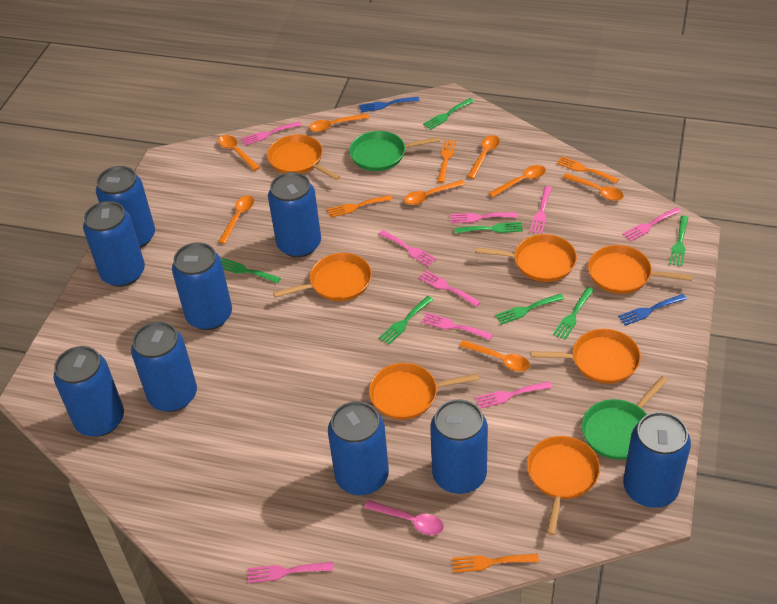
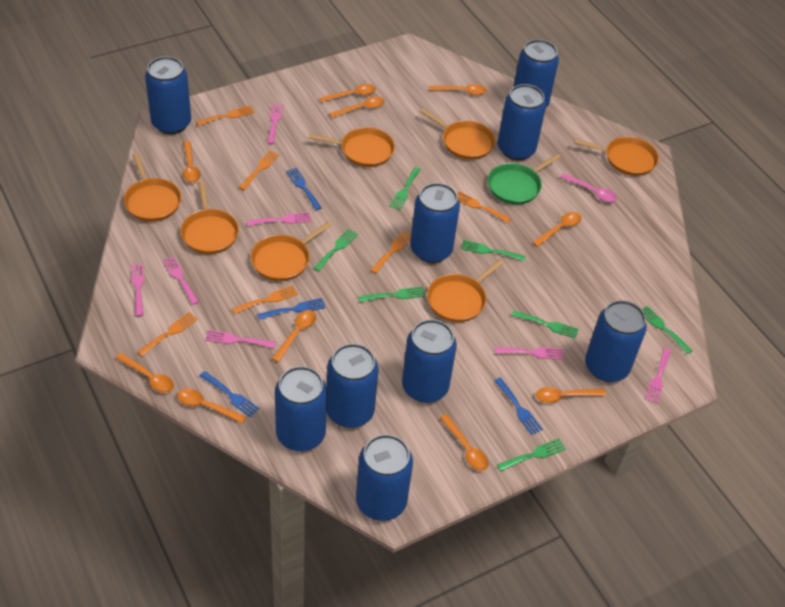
blue fork: 2 -> 4
green pan: 2 -> 1
orange fork: 4 -> 6
orange spoon: 8 -> 10
pink fork: 9 -> 7

